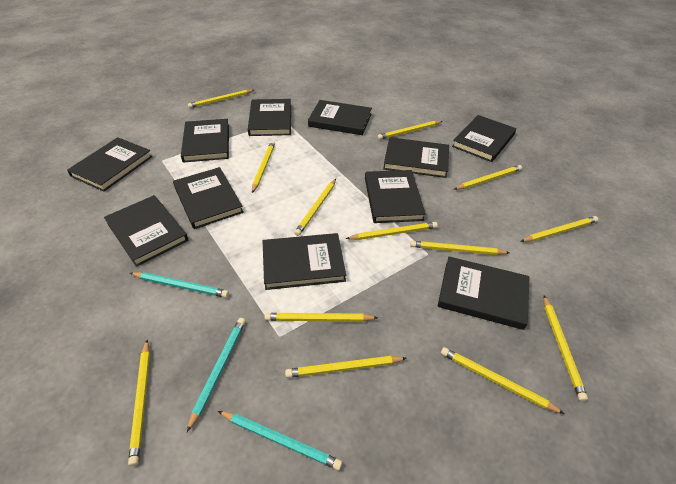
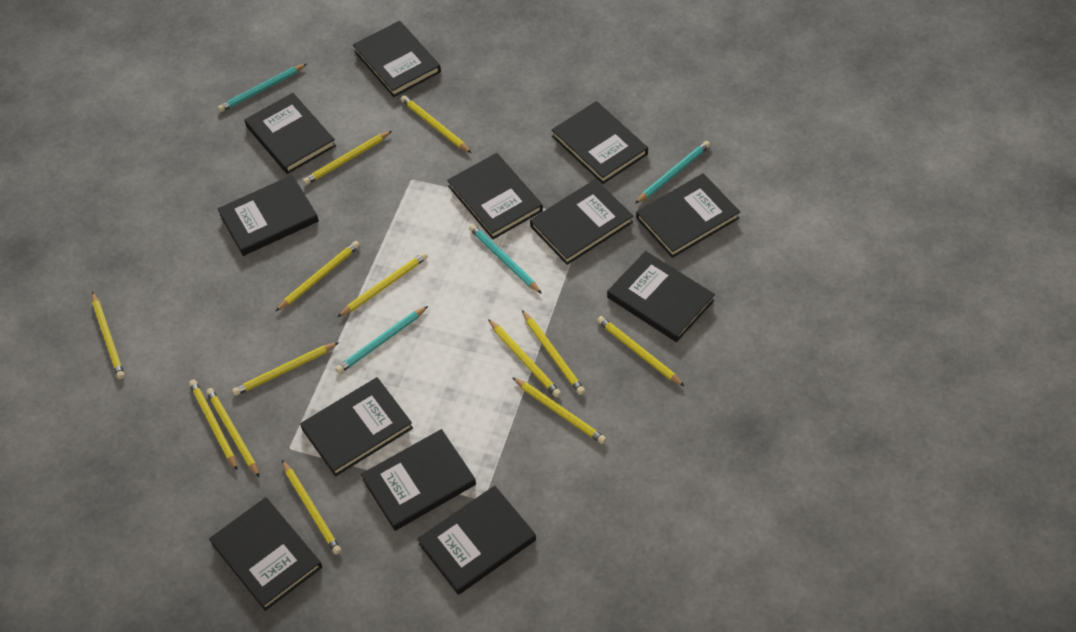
black book: 11 -> 12
turquoise pencil: 3 -> 4

